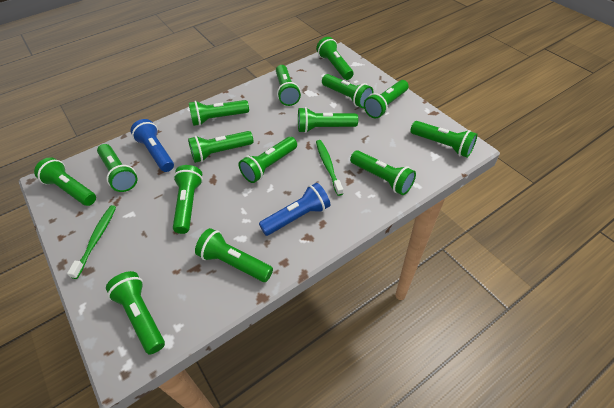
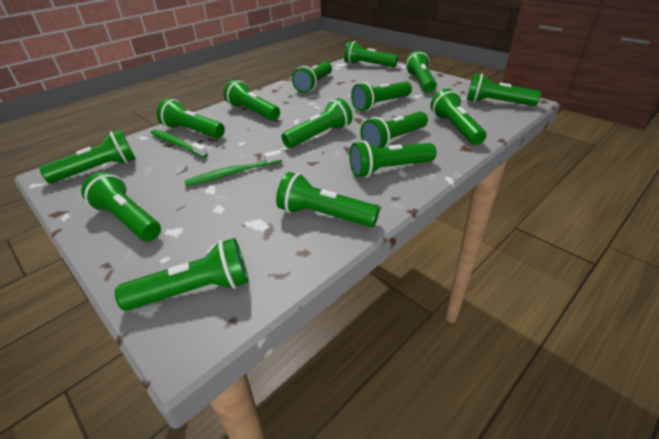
blue flashlight: 2 -> 0

